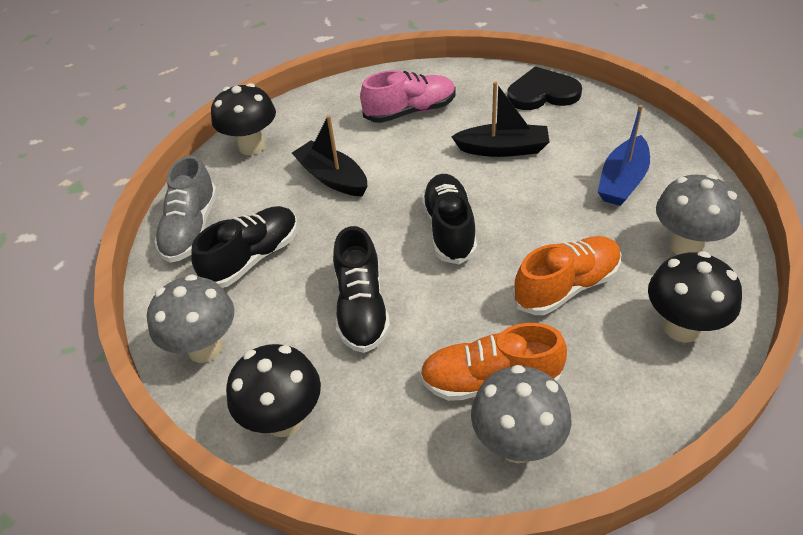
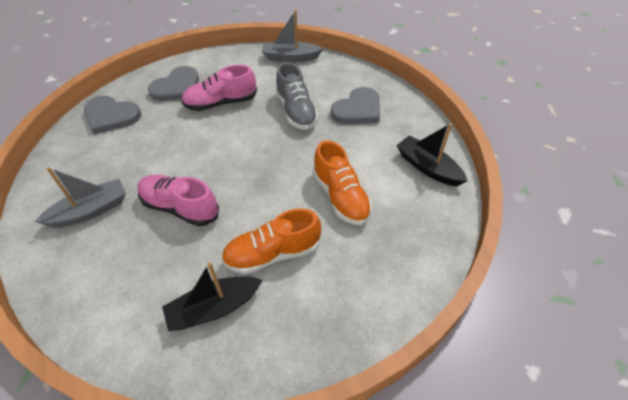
black heart: 1 -> 0
black mushroom: 3 -> 0
black shoe: 3 -> 0
blue boat: 1 -> 0
grey boat: 0 -> 2
grey heart: 0 -> 3
grey mushroom: 3 -> 0
pink shoe: 1 -> 2

